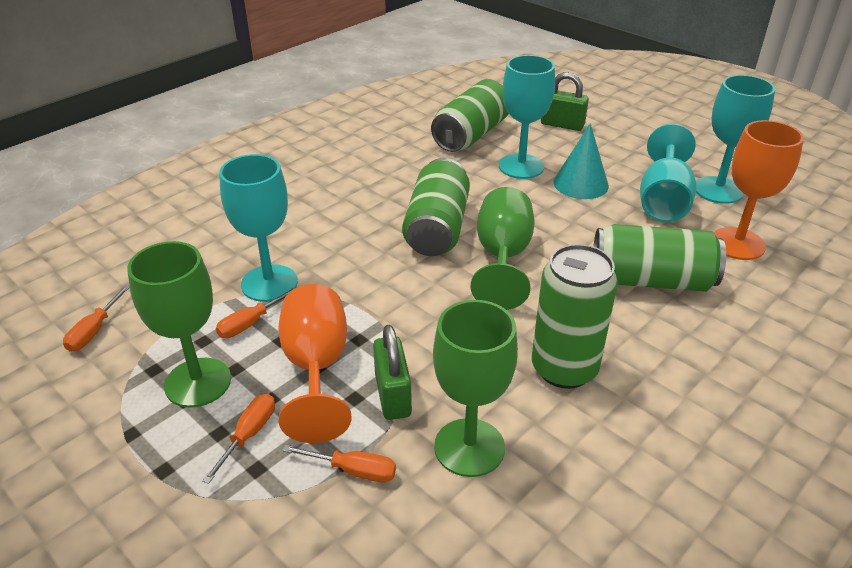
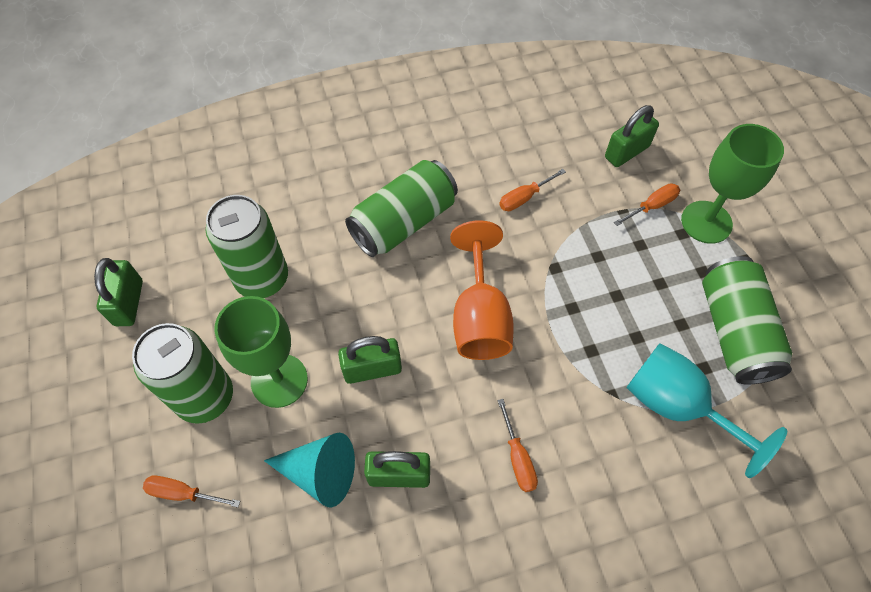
green goblet: 3 -> 2
green padlock: 2 -> 4
orange goblet: 2 -> 1
turquoise goblet: 4 -> 1

